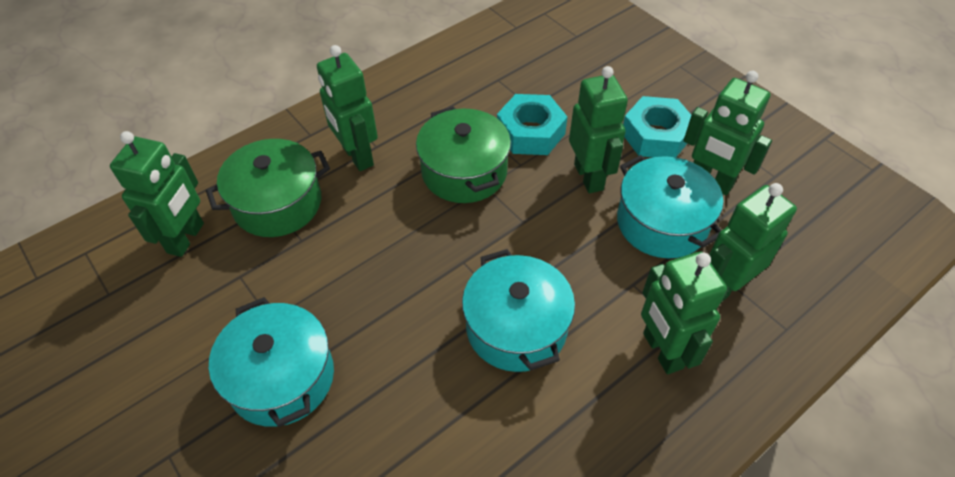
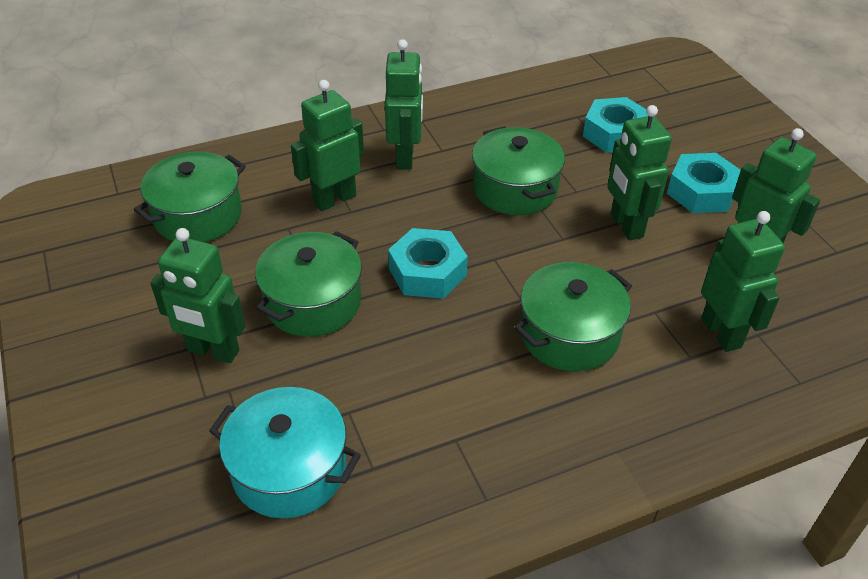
green pot: 2 -> 4
turquoise nut: 2 -> 3
turquoise pot: 3 -> 1

